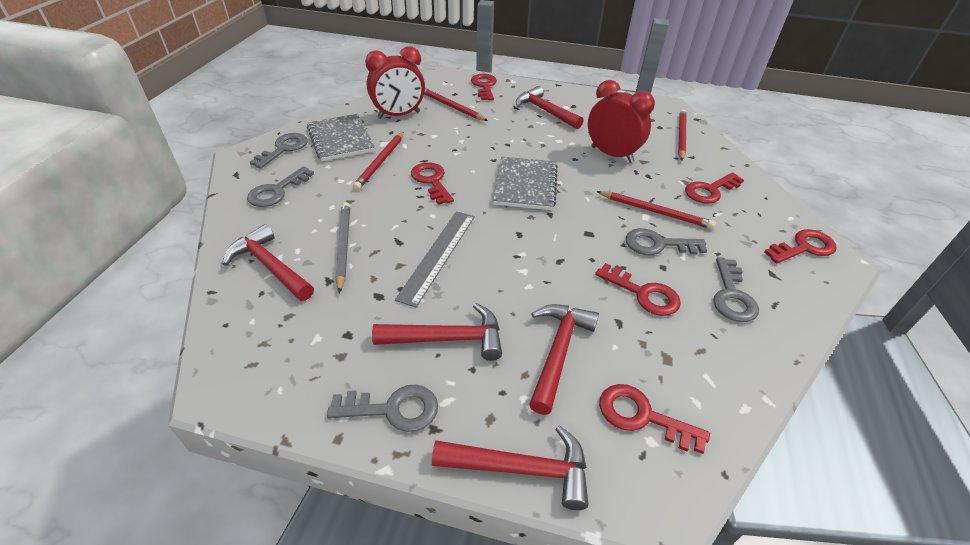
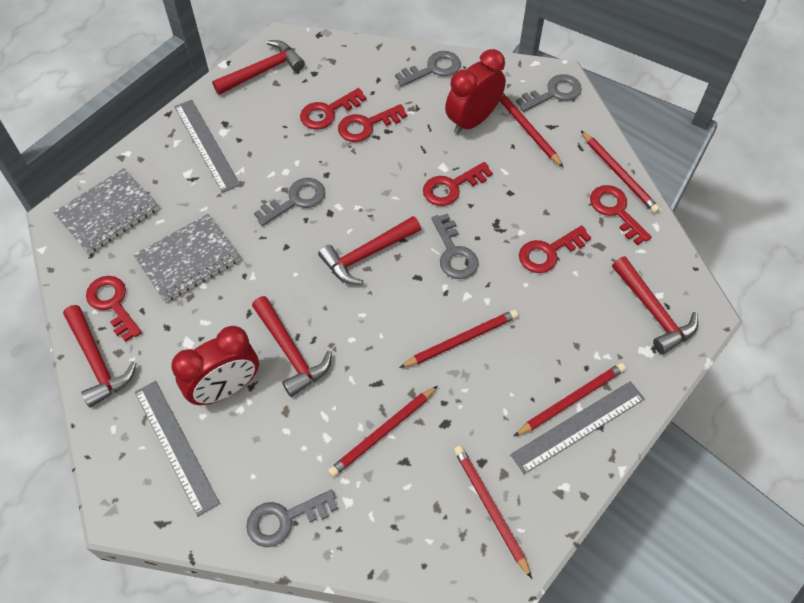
grey pencil: 1 -> 0
grey ruler: 1 -> 3
red pencil: 4 -> 6

